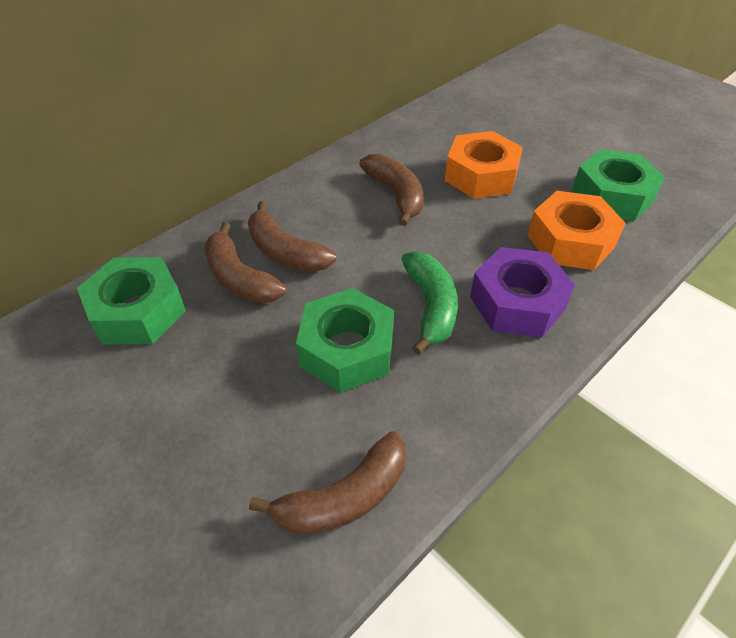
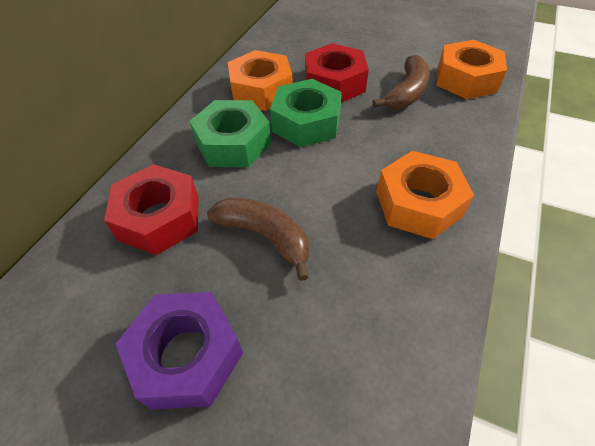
brown banana: 4 -> 2
green banana: 1 -> 0
green nut: 3 -> 2
orange nut: 2 -> 3
red nut: 0 -> 2

